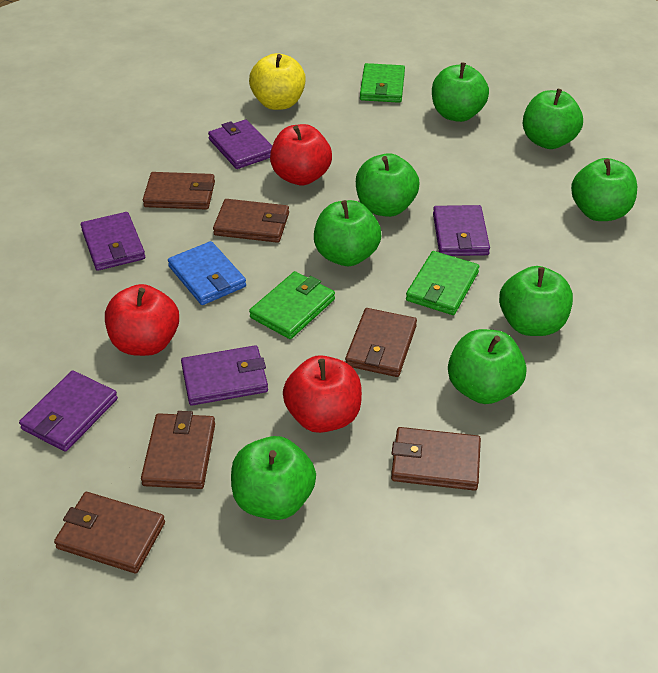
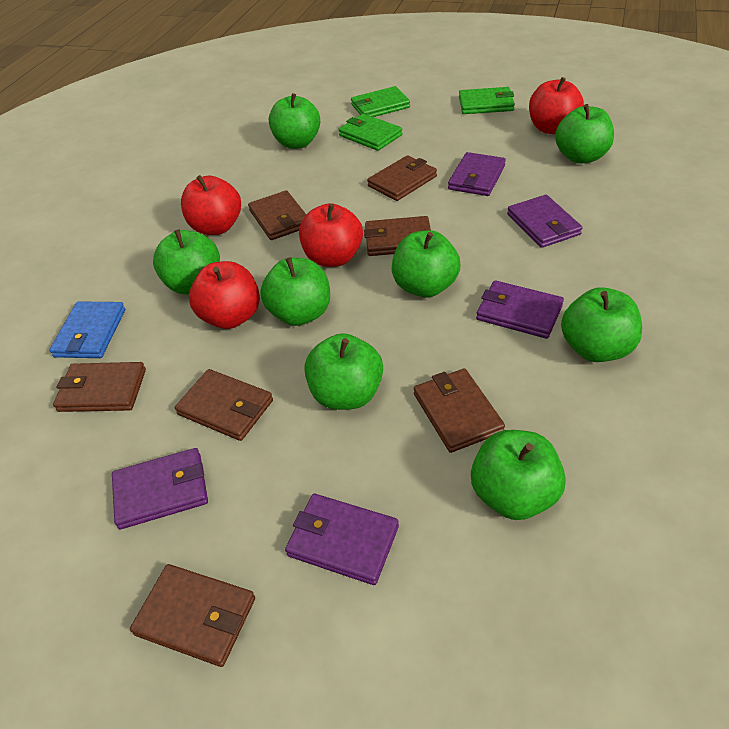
brown wallet: 6 -> 7
red apple: 3 -> 4
yellow apple: 1 -> 0

